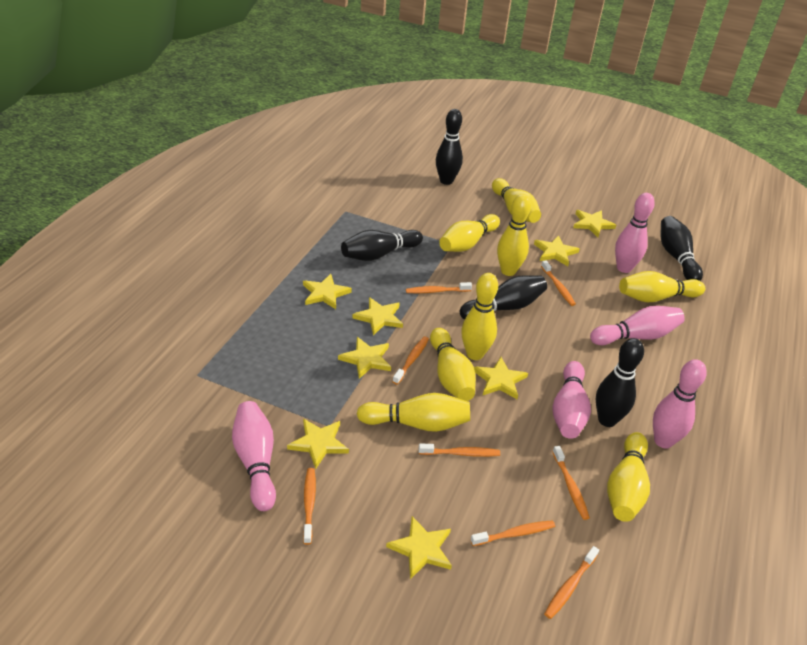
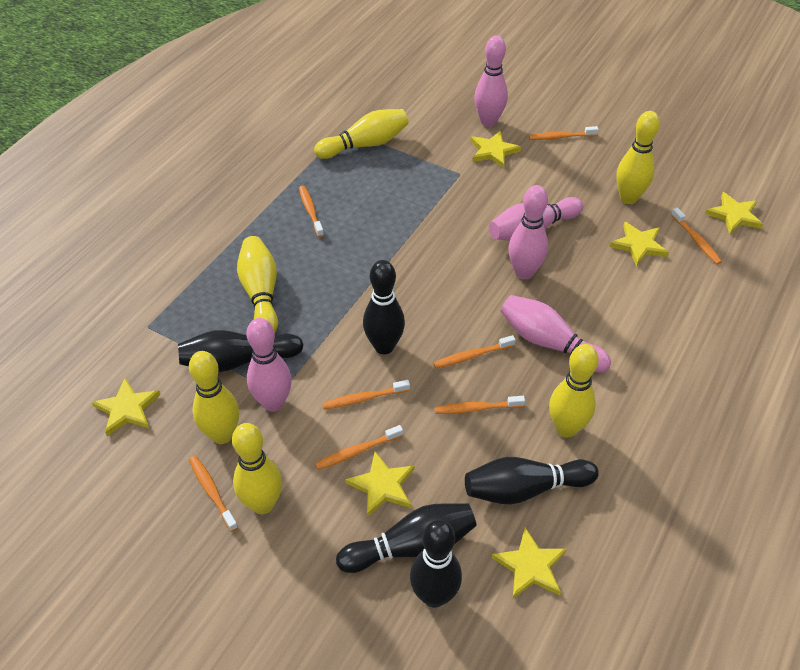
yellow bowling pin: 8 -> 6
yellow star: 8 -> 6

